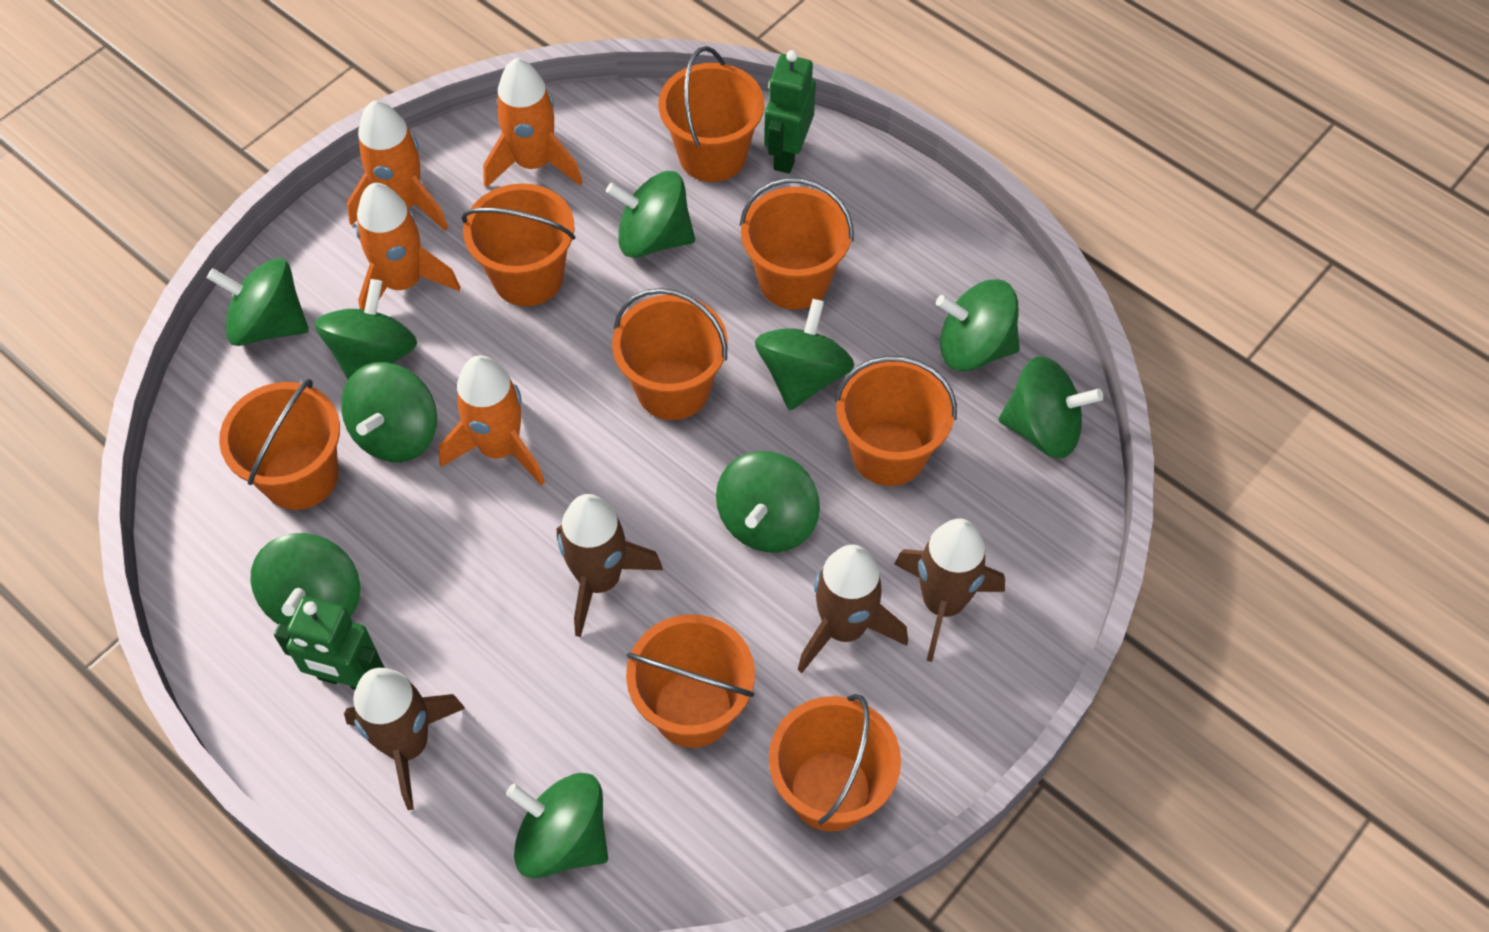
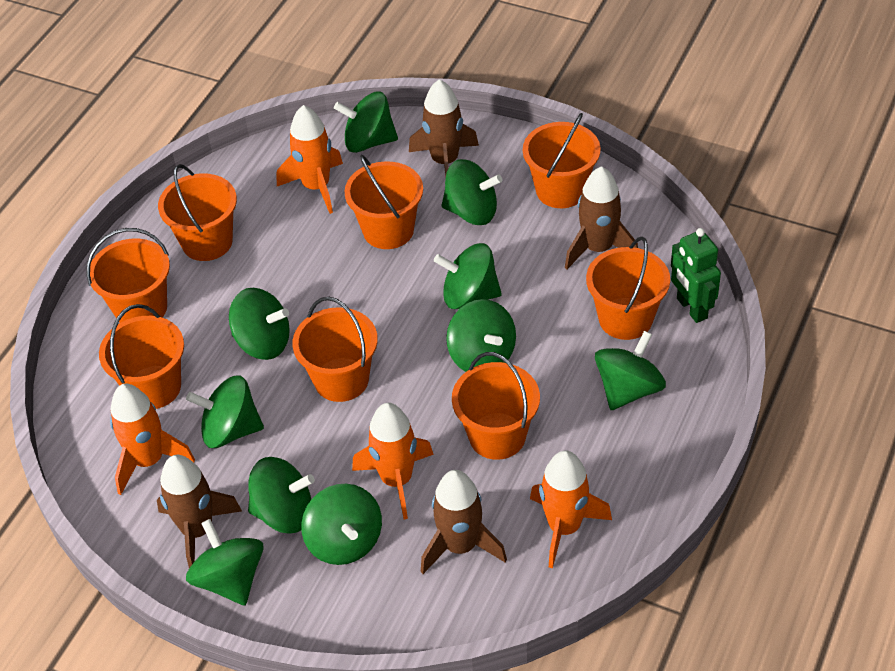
green robot: 2 -> 1

